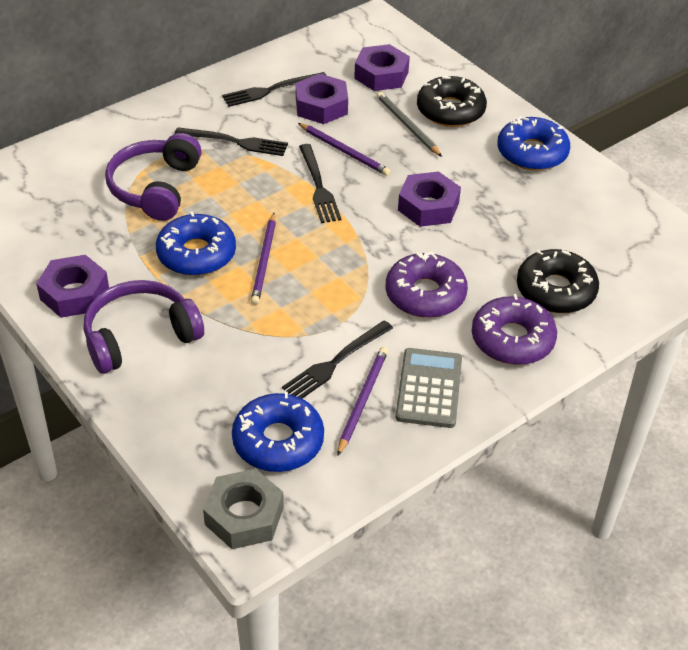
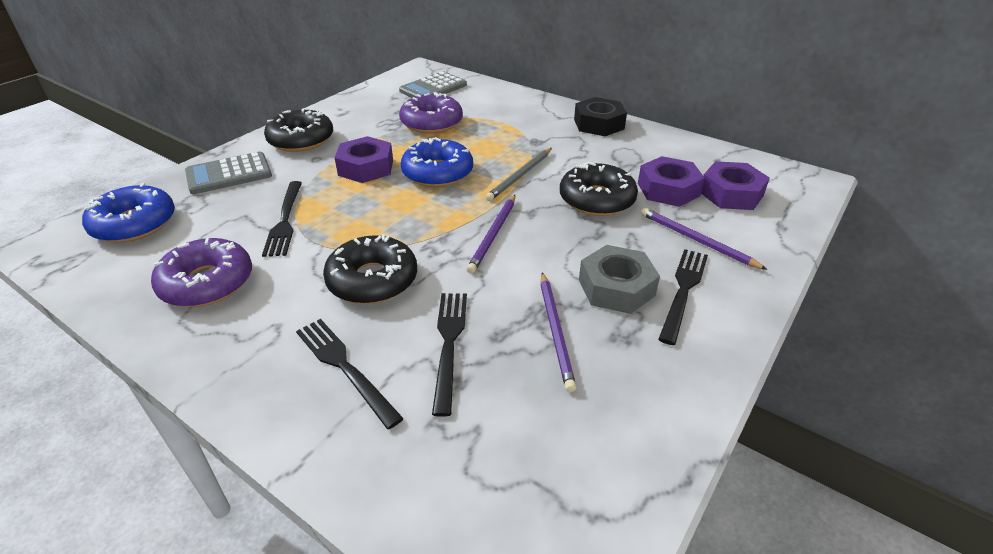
black donut: 2 -> 3
black nut: 0 -> 1
blue donut: 3 -> 2
grey calculator: 1 -> 2
purple headphones: 2 -> 0
purple nut: 4 -> 3

